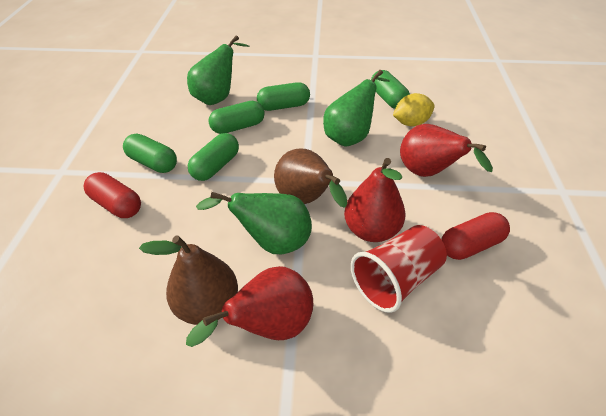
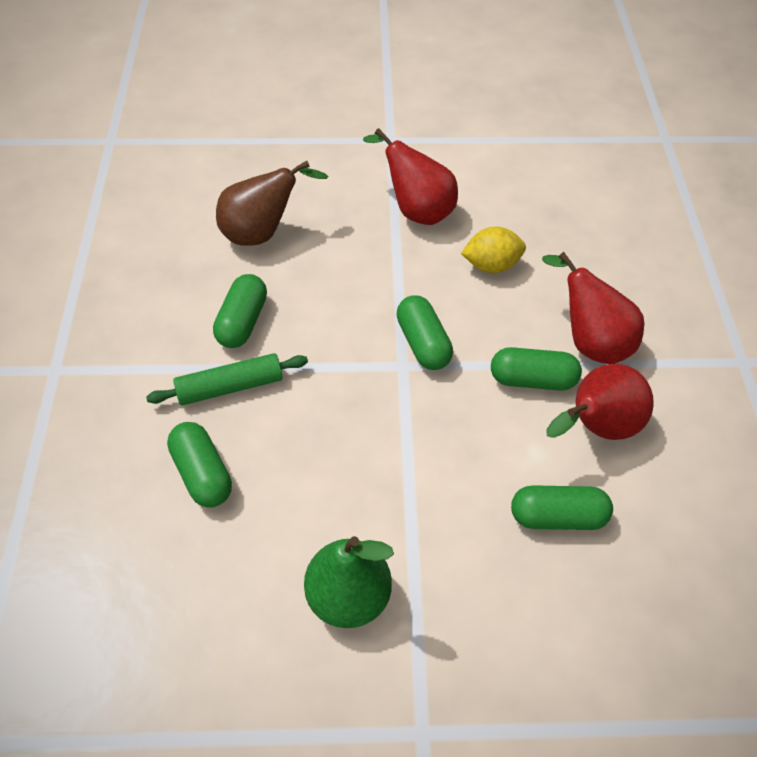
brown pear: 2 -> 1
green pear: 3 -> 1
green rolling pin: 0 -> 1
red capsule: 2 -> 0
red cup: 1 -> 0

